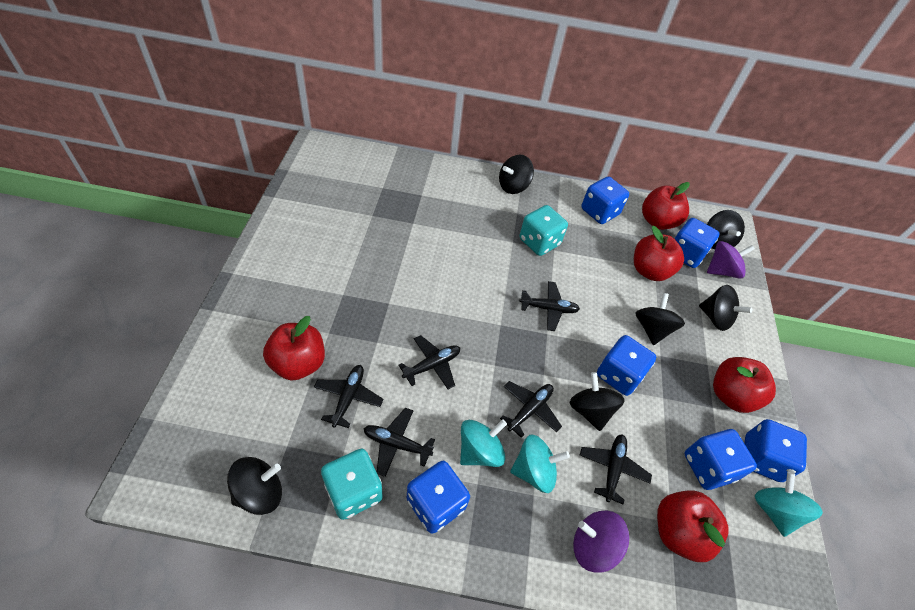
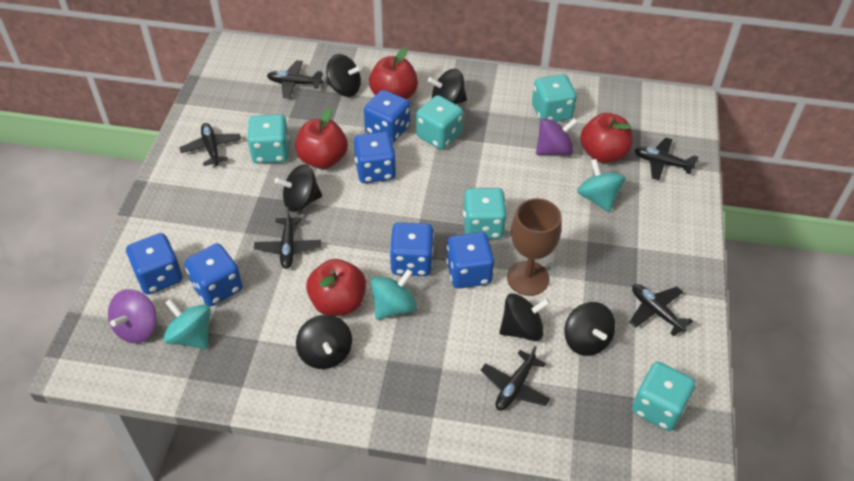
brown goblet: 0 -> 1
red apple: 5 -> 4
turquoise dice: 2 -> 5

